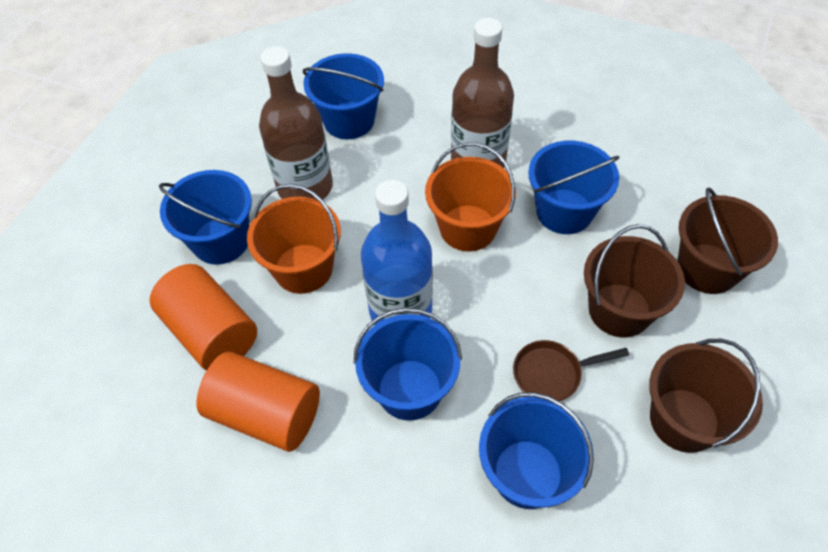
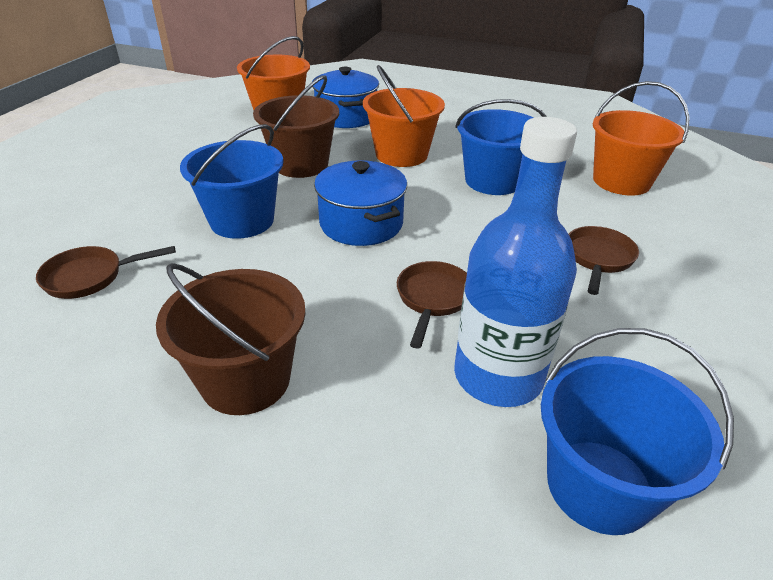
blue bucket: 5 -> 3
blue pot: 0 -> 2
brown bottle: 2 -> 0
brown bucket: 3 -> 2
brown pan: 1 -> 3
orange bucket: 2 -> 3
orange cylinder: 2 -> 0

